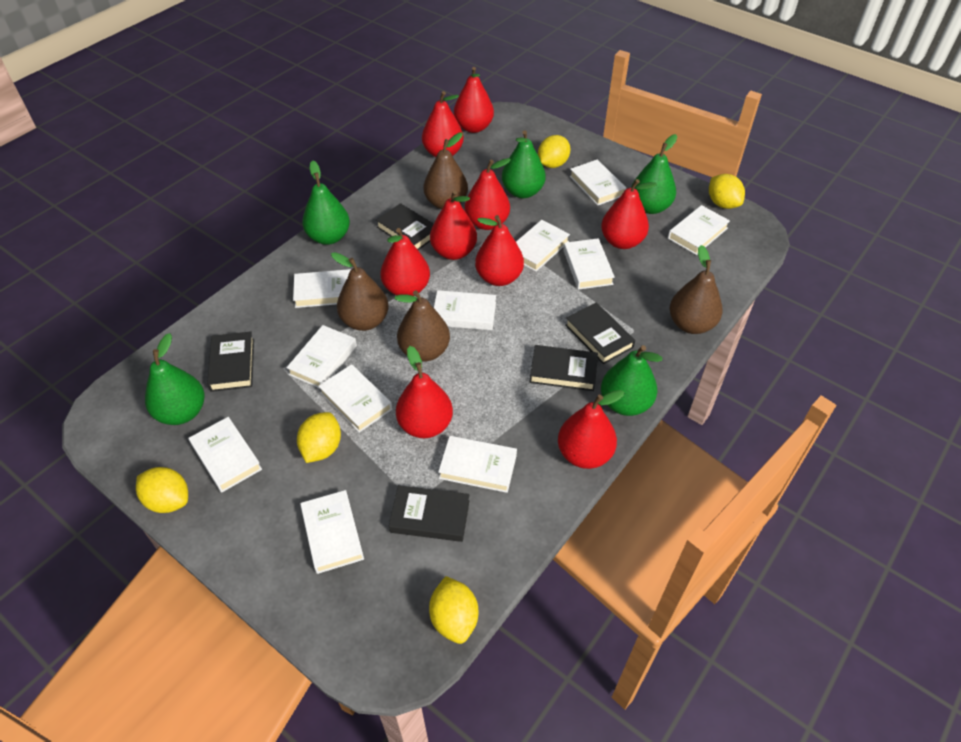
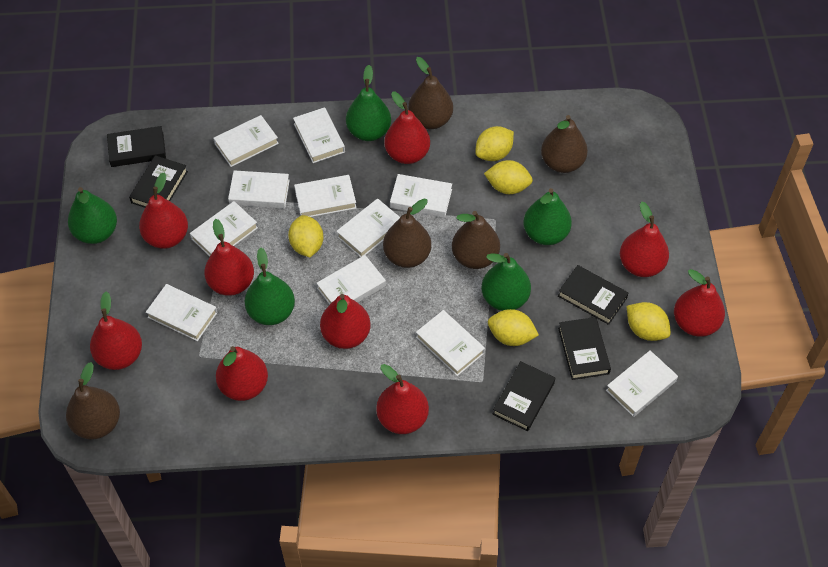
brown pear: 4 -> 5

